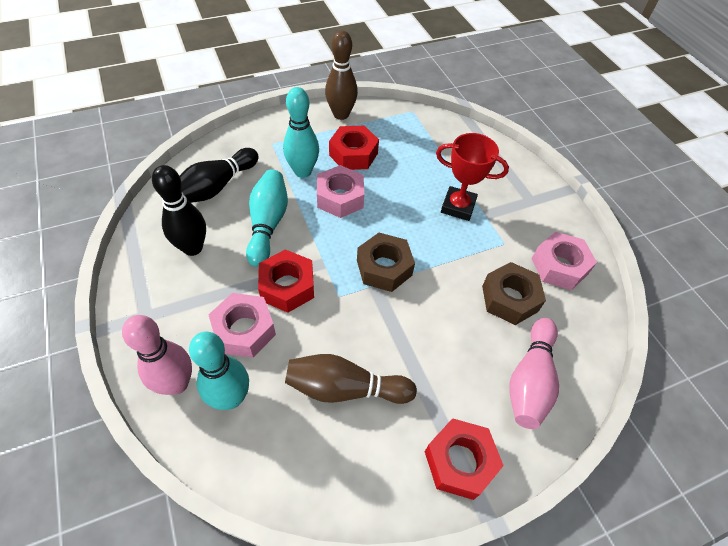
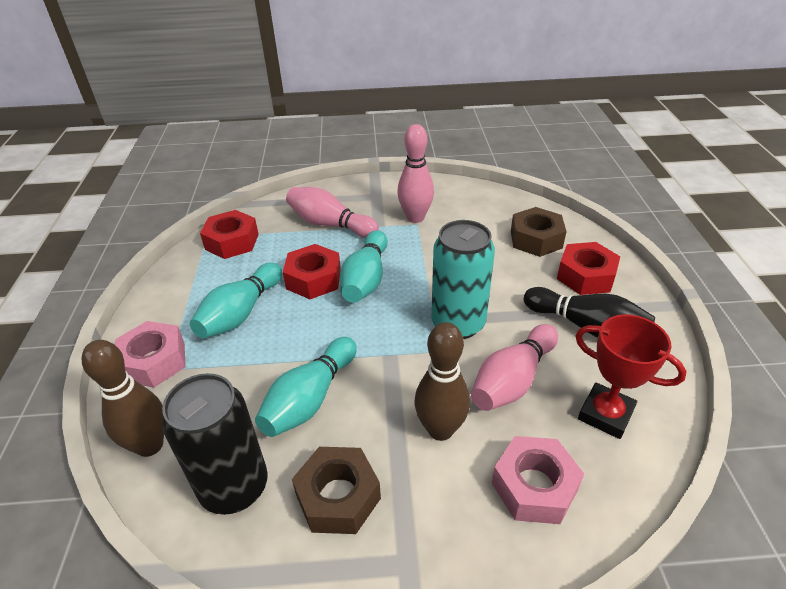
black bowling pin: 2 -> 1
black can: 0 -> 1
pink bowling pin: 2 -> 3
pink nut: 3 -> 2
turquoise can: 0 -> 1

